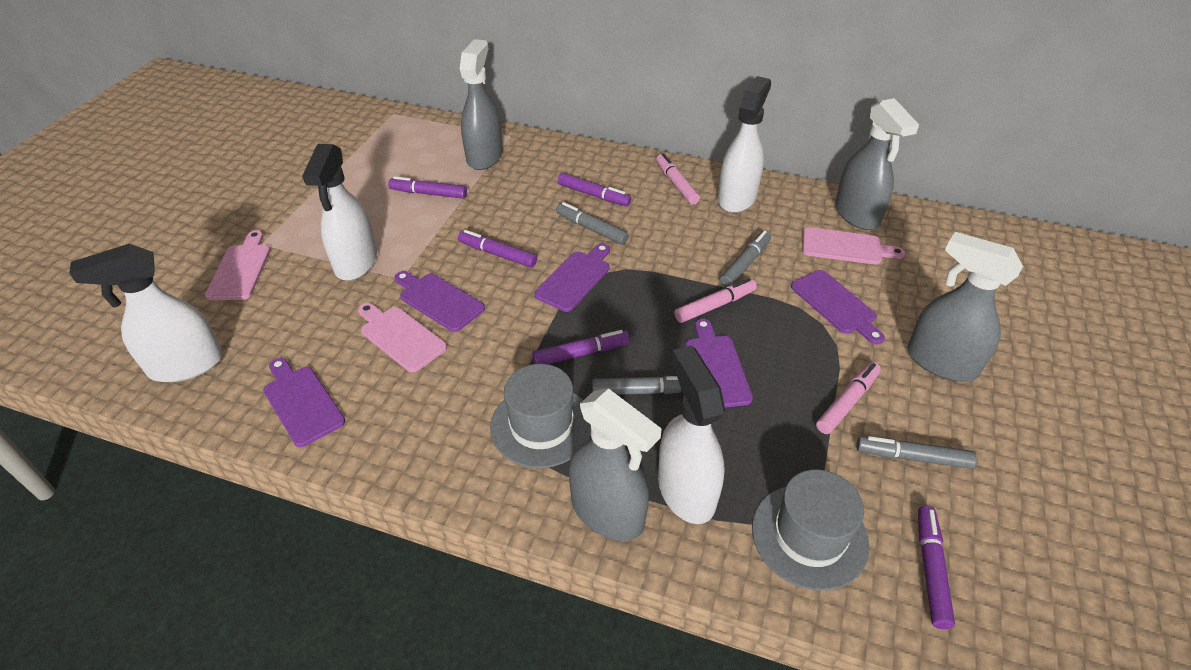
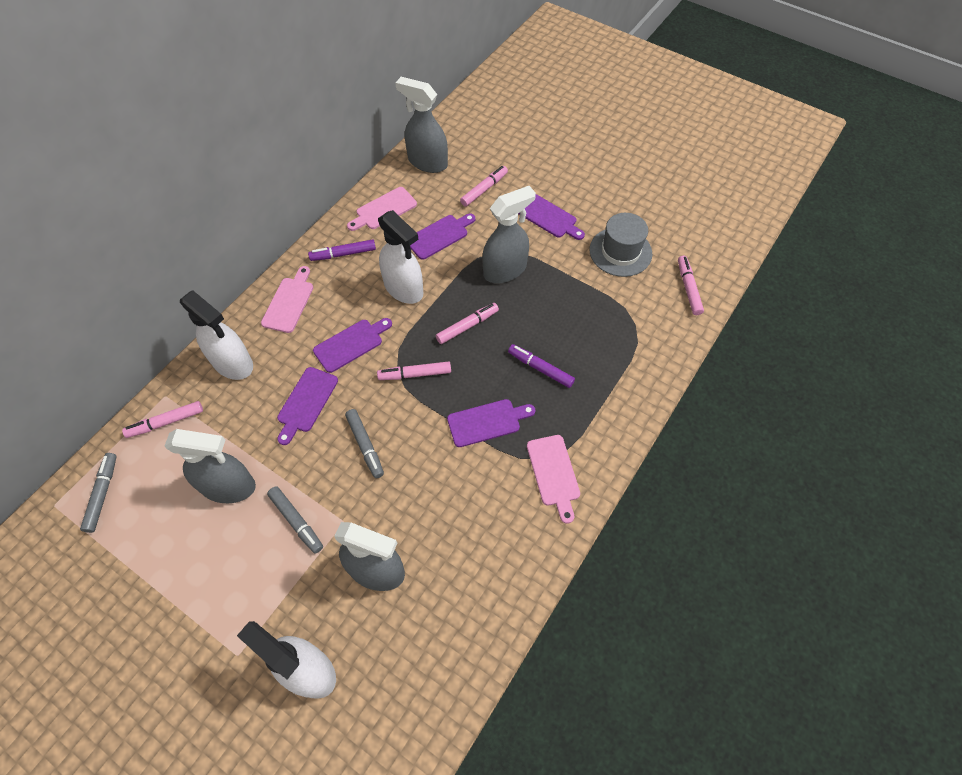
grey hat: 2 -> 1
grey marker: 4 -> 3
pink marker: 3 -> 5
purple marker: 5 -> 2
white spray bottle: 4 -> 3

